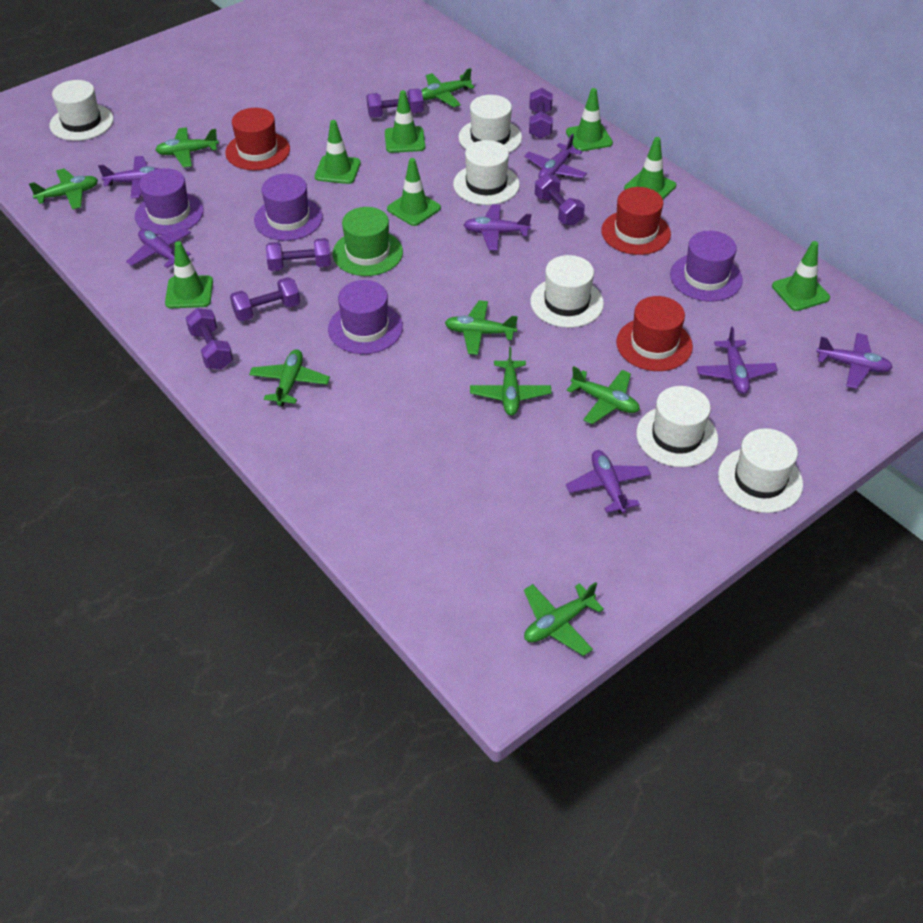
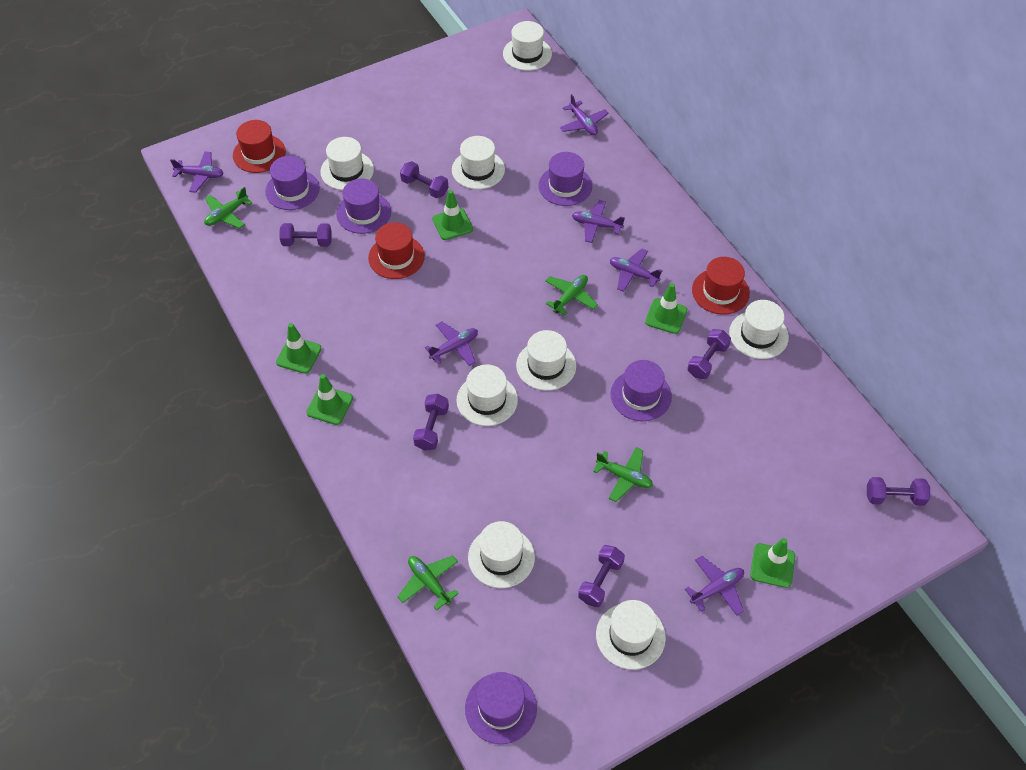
green hat: 1 -> 0
green plane: 8 -> 4
green traffic cone: 7 -> 5
purple hat: 4 -> 5
purple plane: 7 -> 6
white hat: 6 -> 8

